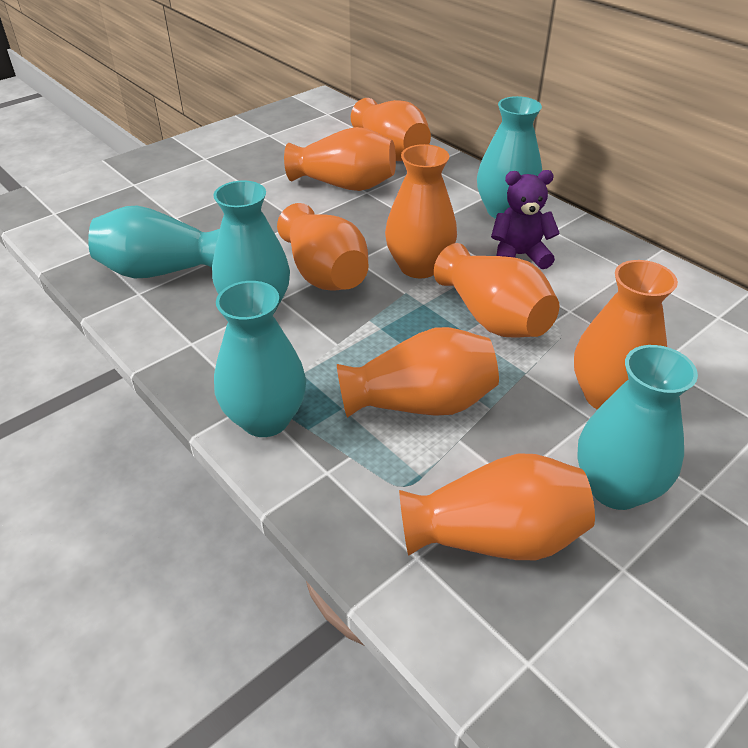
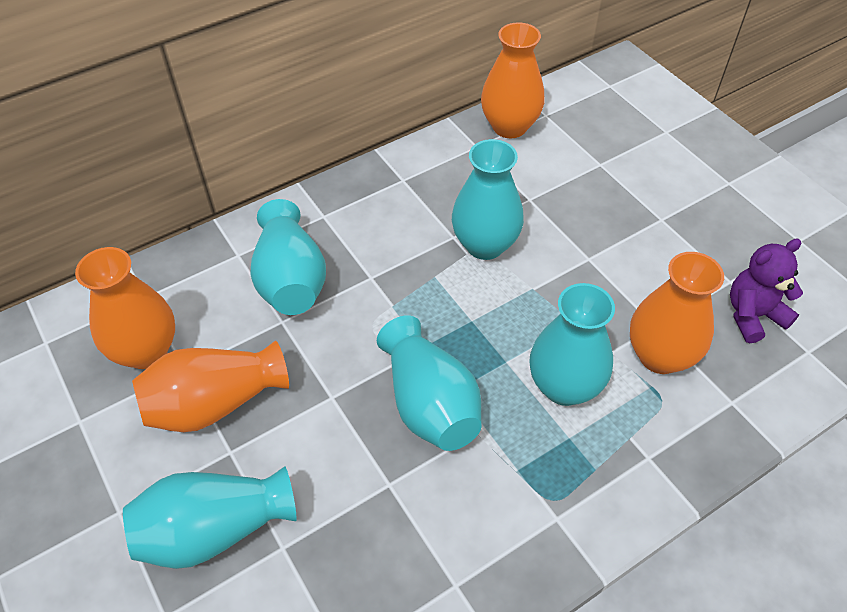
orange vase: 8 -> 4

